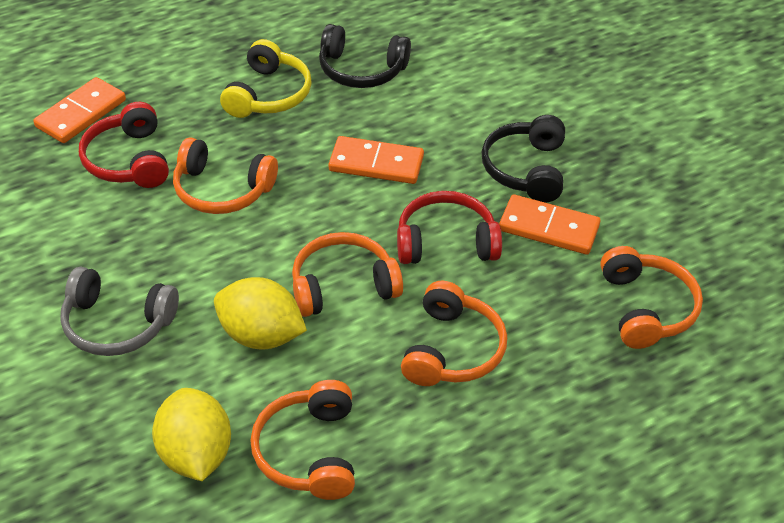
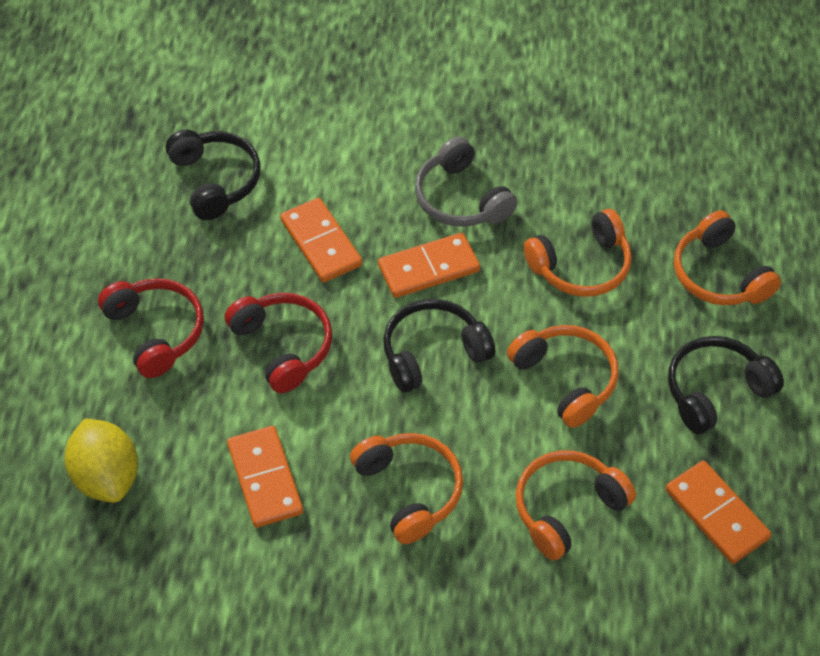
black headphones: 2 -> 3
orange domino: 3 -> 4
yellow headphones: 1 -> 0
yellow lemon: 2 -> 1

